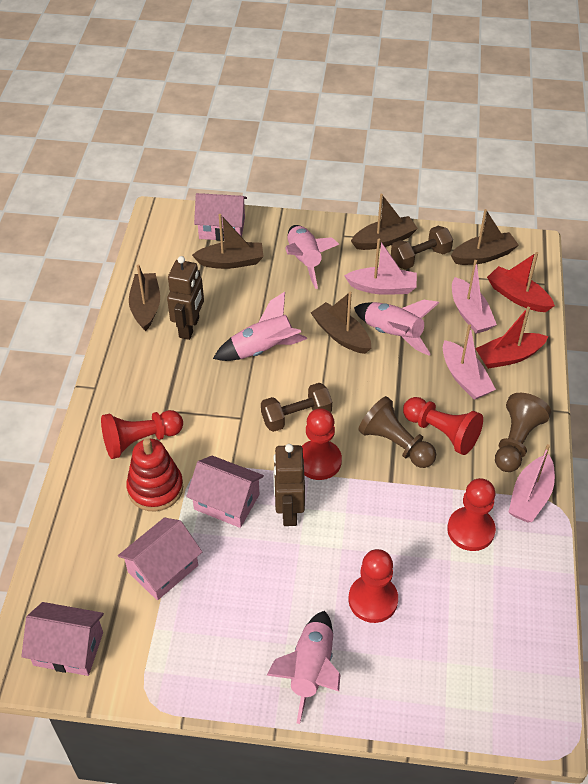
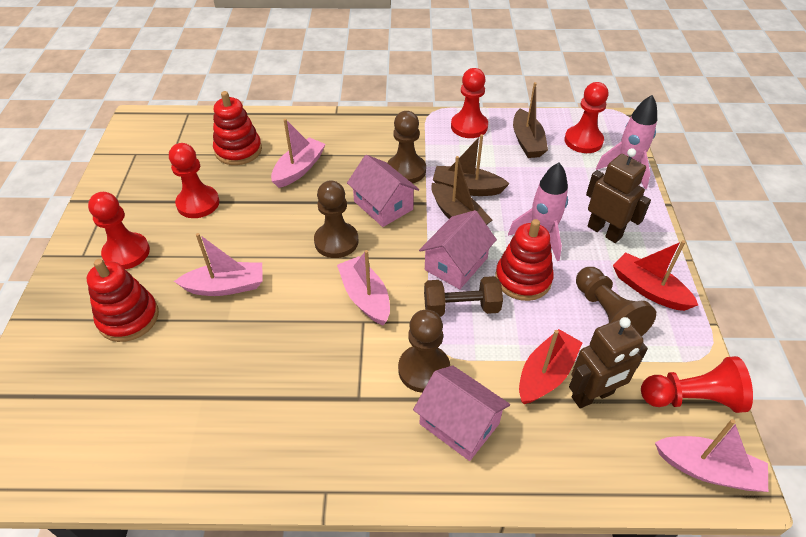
brown boat: 5 -> 3
brown dumbbell: 2 -> 1
brown pawn: 2 -> 4
pink house: 4 -> 3
pink rocket: 4 -> 2
red stacking toy: 1 -> 3

